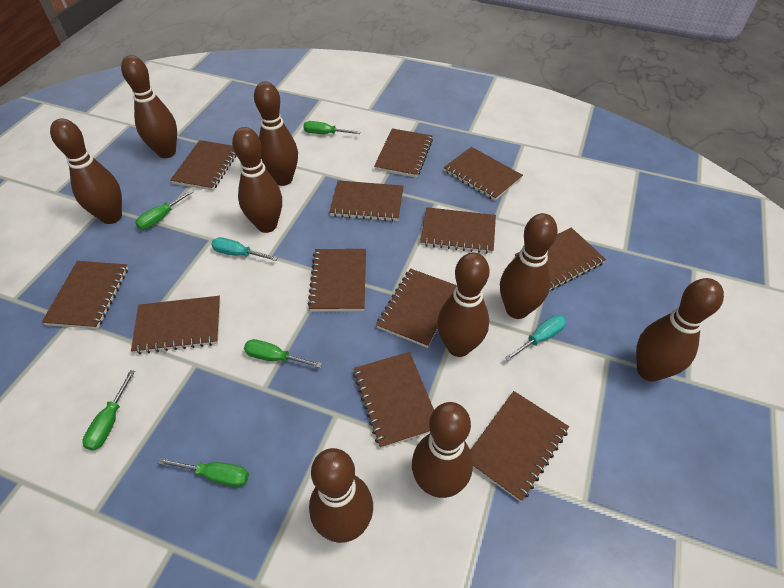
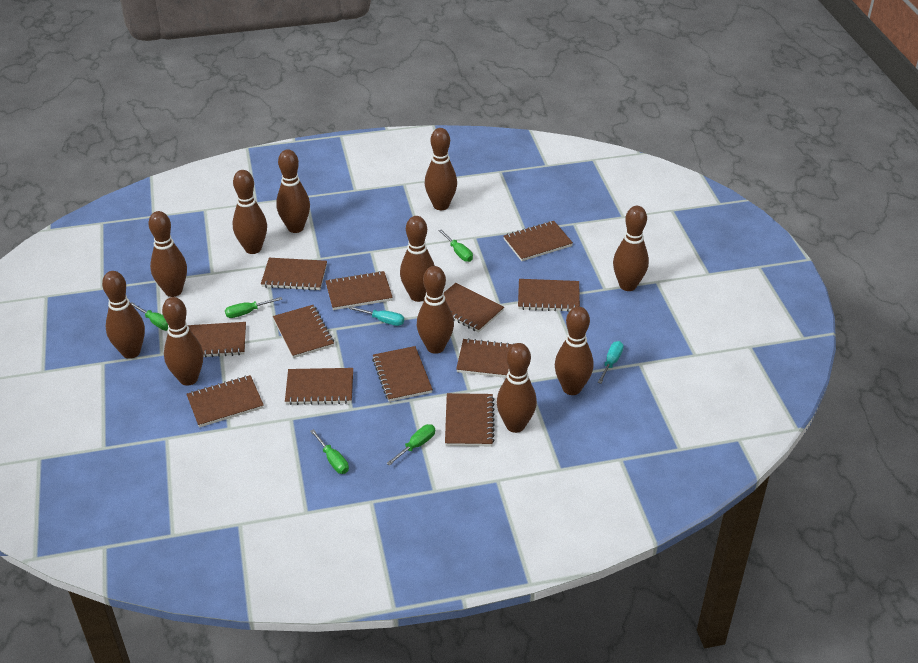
brown bowling pin: 9 -> 11

